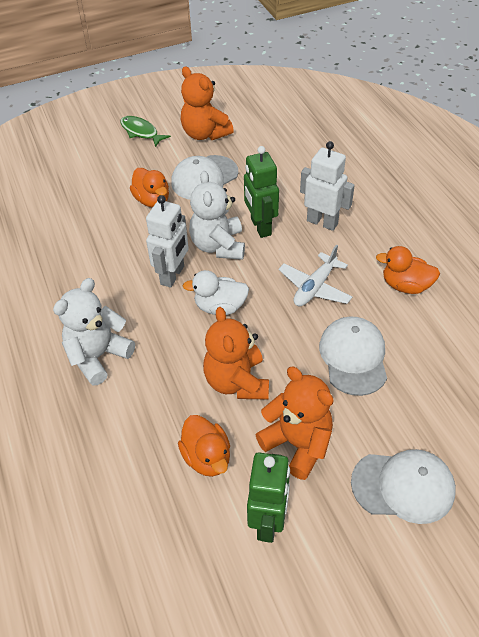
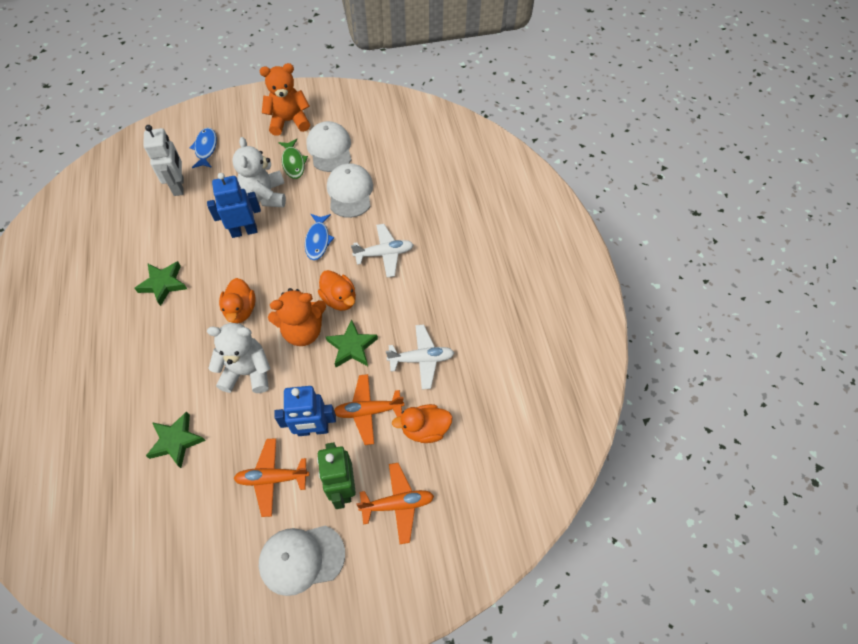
blue fish: 0 -> 2
blue robot: 0 -> 2
green robot: 2 -> 1
green star: 0 -> 3
orange plane: 0 -> 3
orange teddy bear: 3 -> 2
white duck: 1 -> 0
white plane: 1 -> 2
white robot: 2 -> 1

